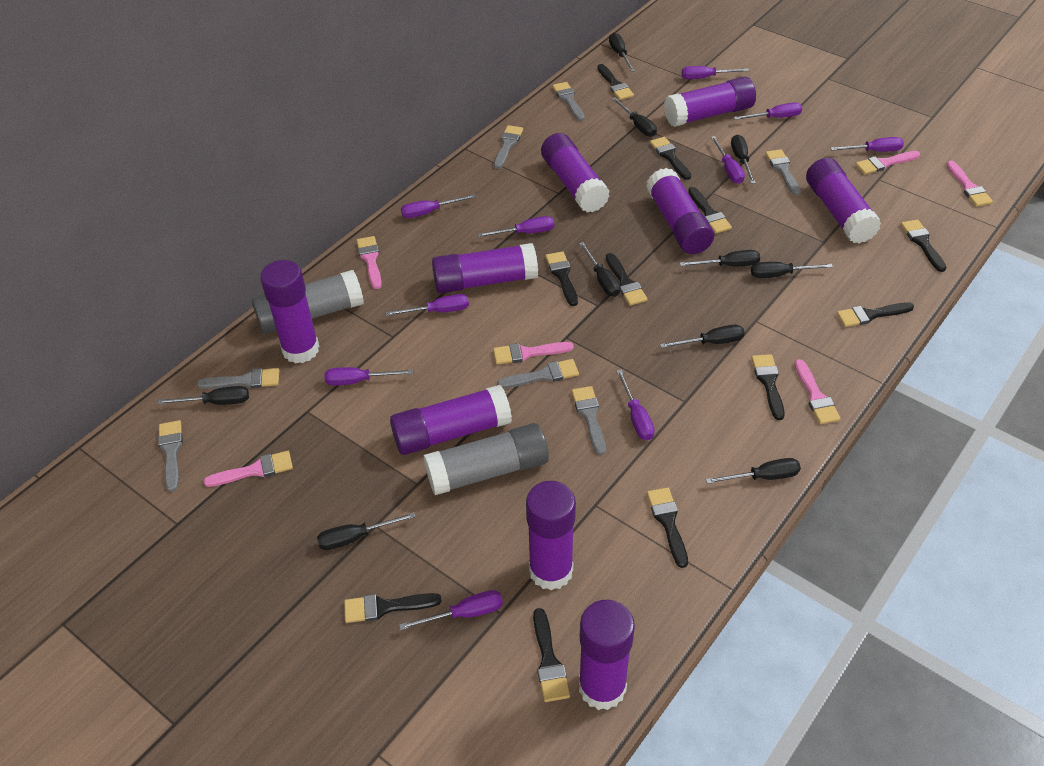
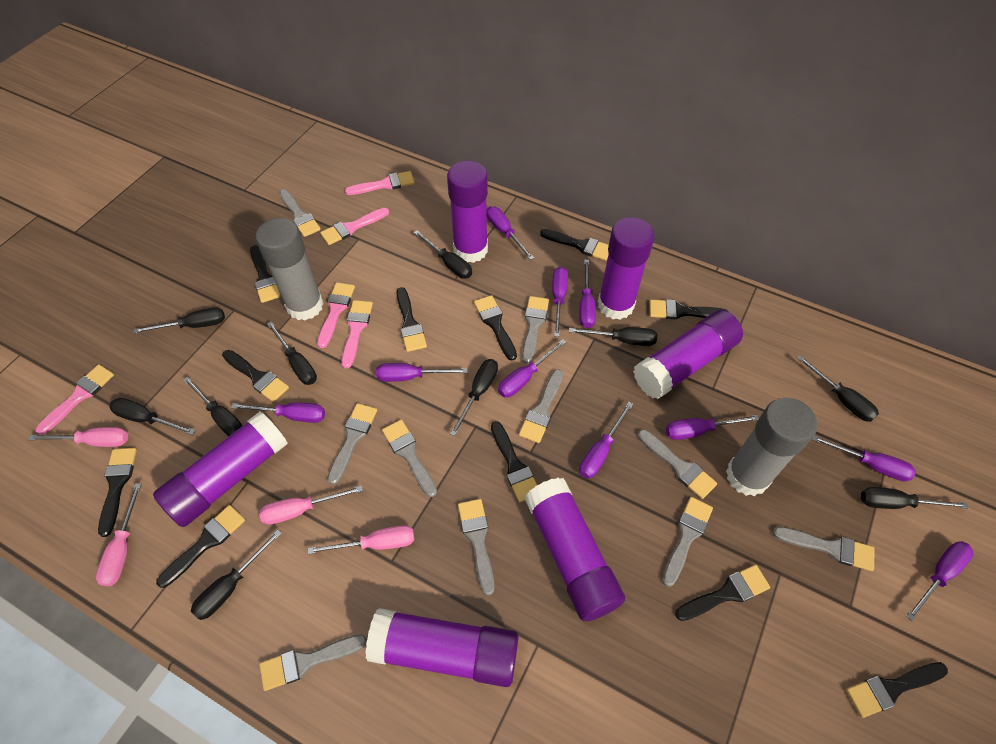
grey brush: 7 -> 10
pink brush: 6 -> 5
pink screwdriver: 0 -> 4
purple glue stick: 9 -> 6

